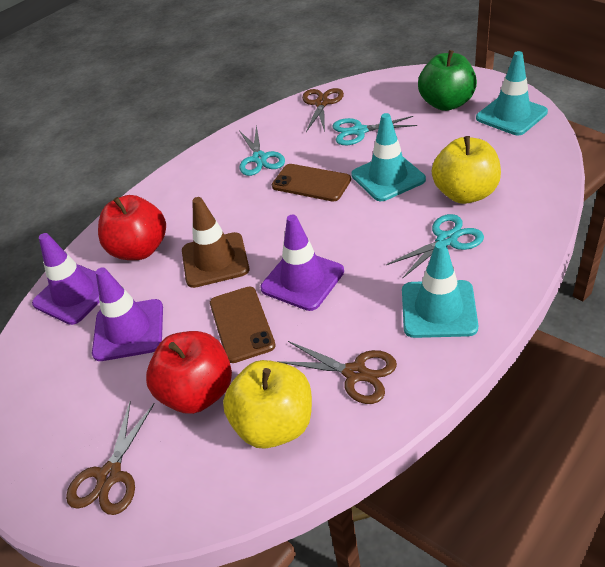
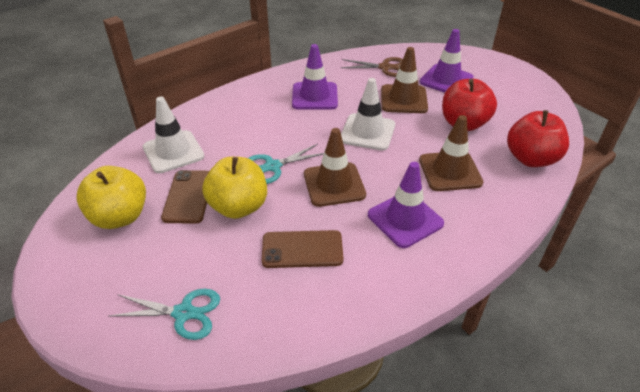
brown scissors: 3 -> 1
brown traffic cone: 1 -> 3
green apple: 1 -> 0
turquoise scissors: 3 -> 2
turquoise traffic cone: 3 -> 0
white traffic cone: 0 -> 2

